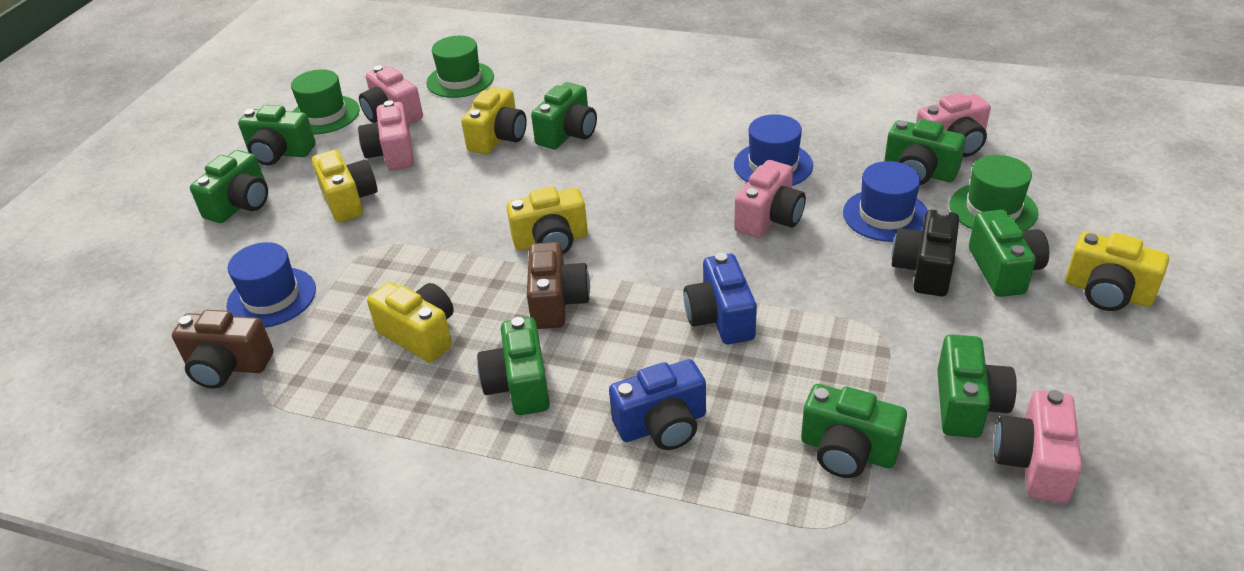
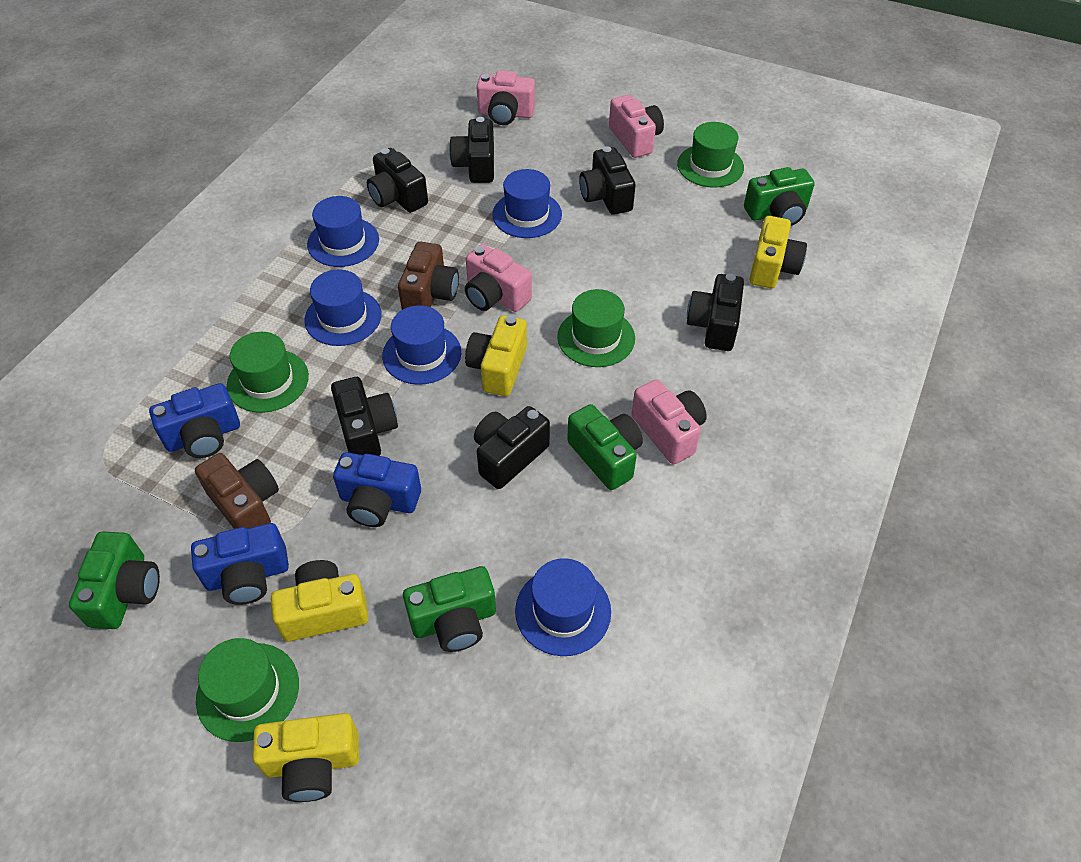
black camera: 1 -> 6
blue camera: 2 -> 3
blue hat: 3 -> 5
green camera: 8 -> 4
green hat: 3 -> 4
pink camera: 5 -> 4
yellow camera: 5 -> 4

